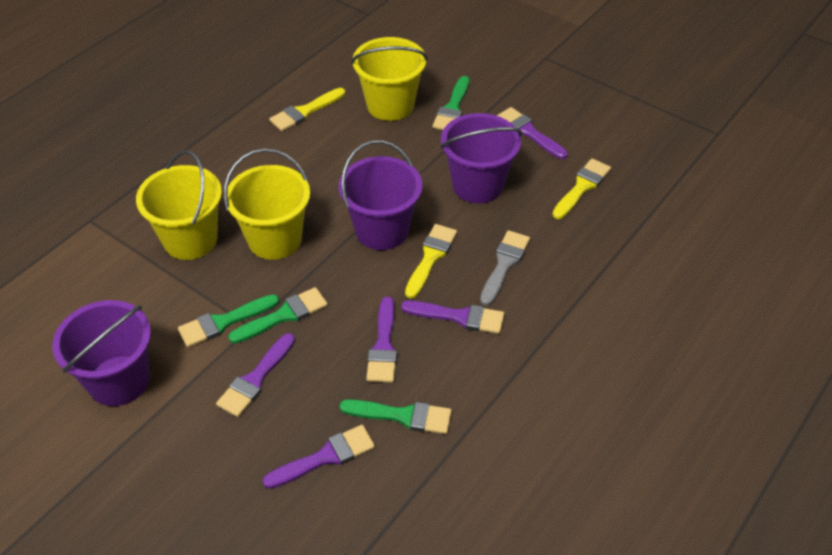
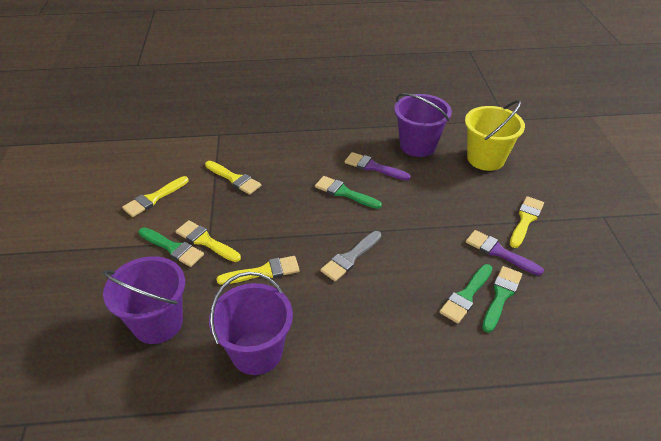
purple brush: 5 -> 2
yellow brush: 3 -> 5
yellow bucket: 3 -> 1

